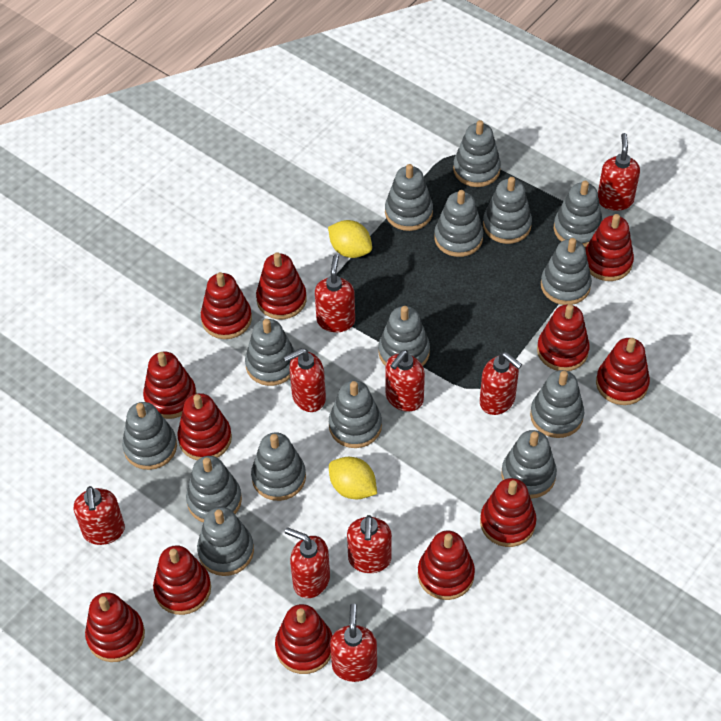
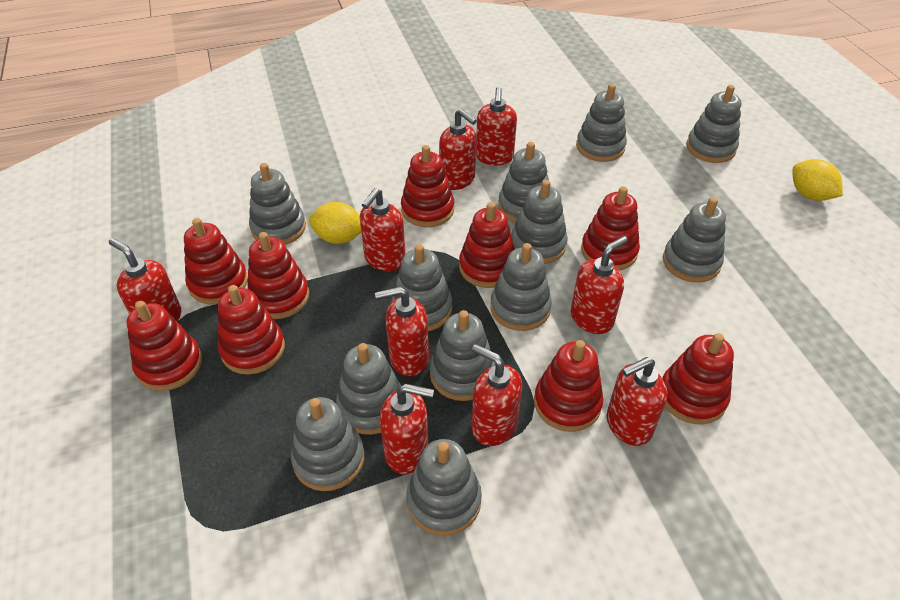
grey stacking toy: 15 -> 12
red stacking toy: 12 -> 9

